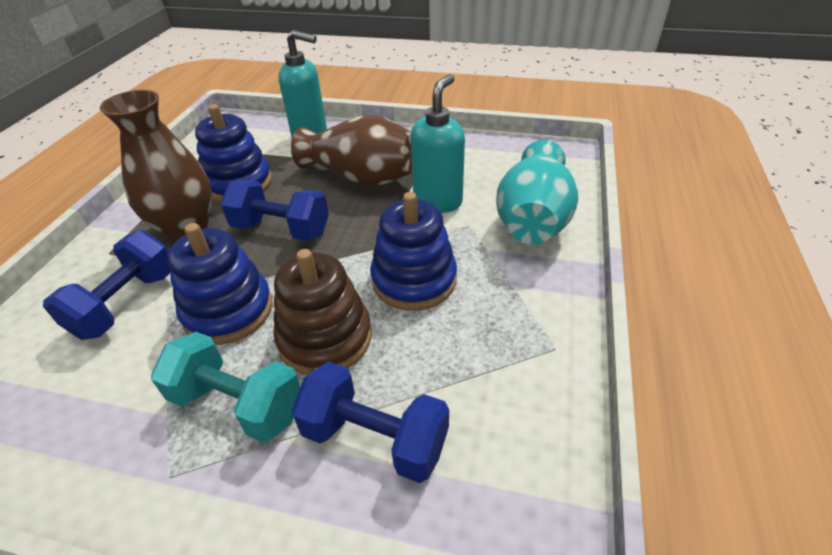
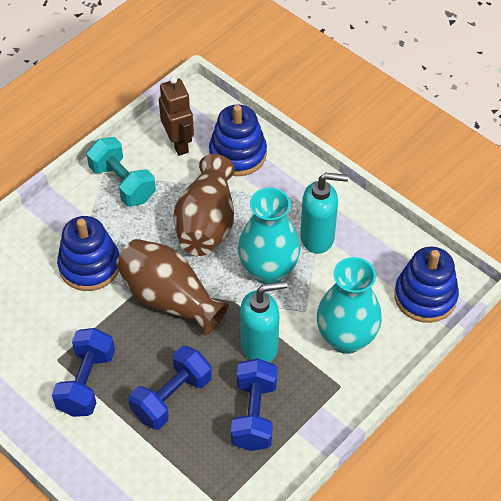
brown robot: 0 -> 1
brown stacking toy: 1 -> 0
turquoise vase: 1 -> 2

